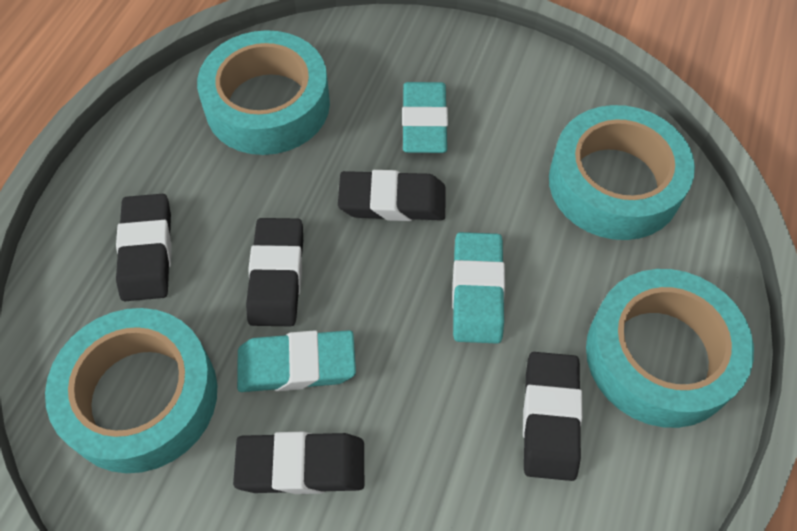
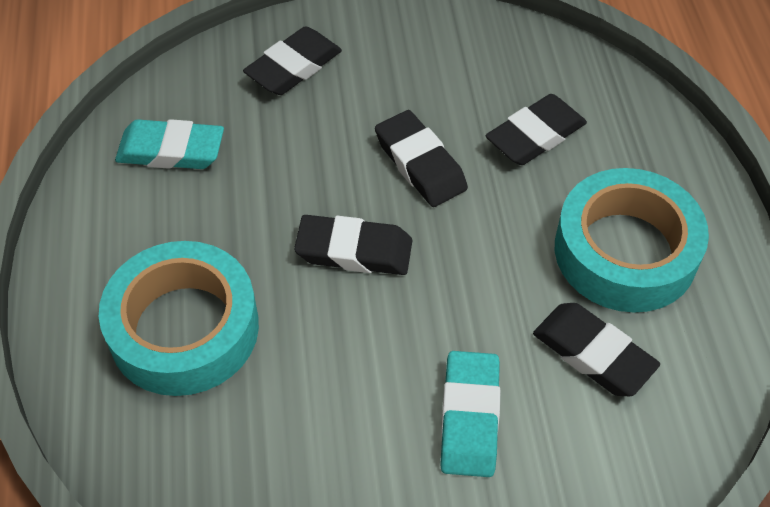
turquoise eraser: 3 -> 2
turquoise tape: 4 -> 2

